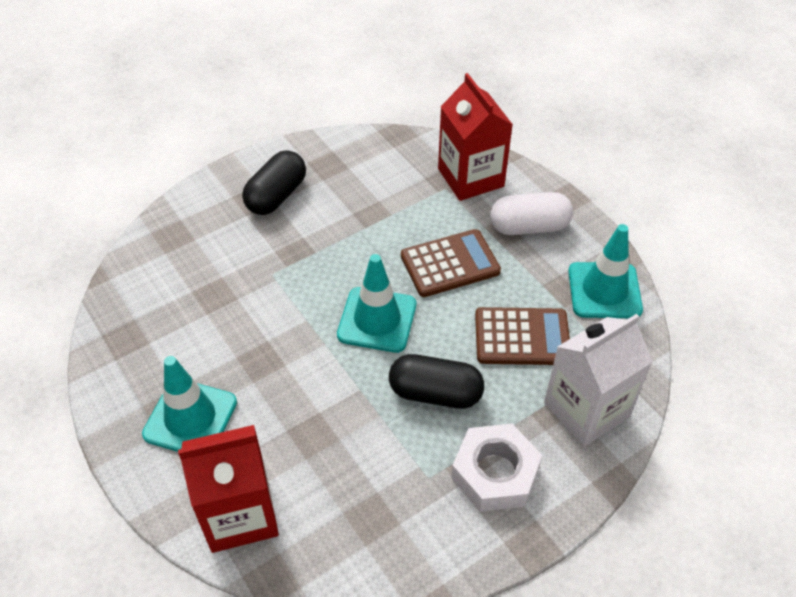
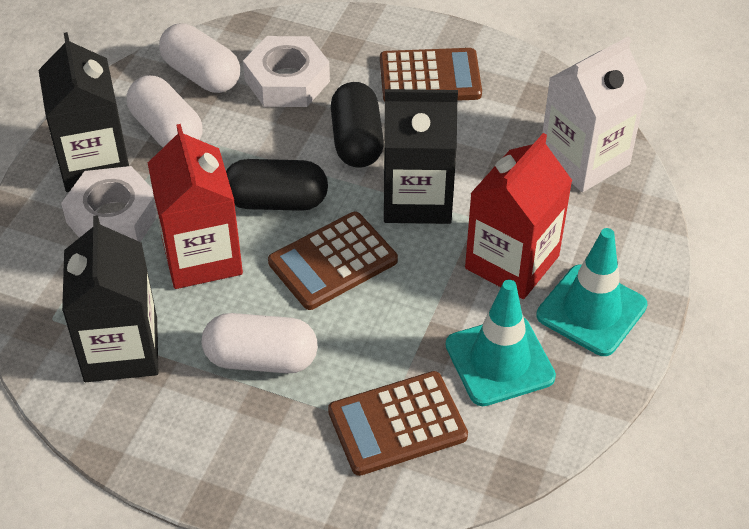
black carton: 0 -> 3
brown calculator: 2 -> 3
turquoise traffic cone: 3 -> 2
white capsule: 1 -> 3
white nut: 1 -> 2

